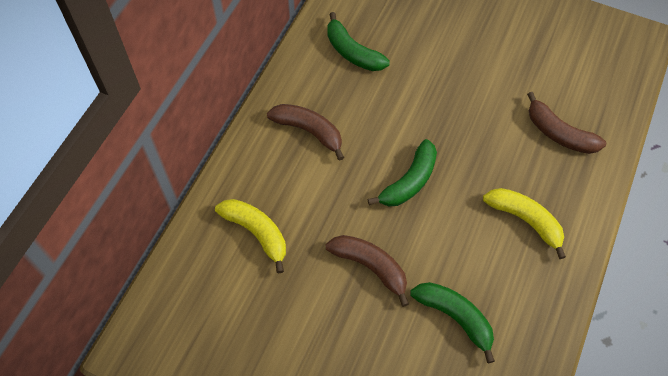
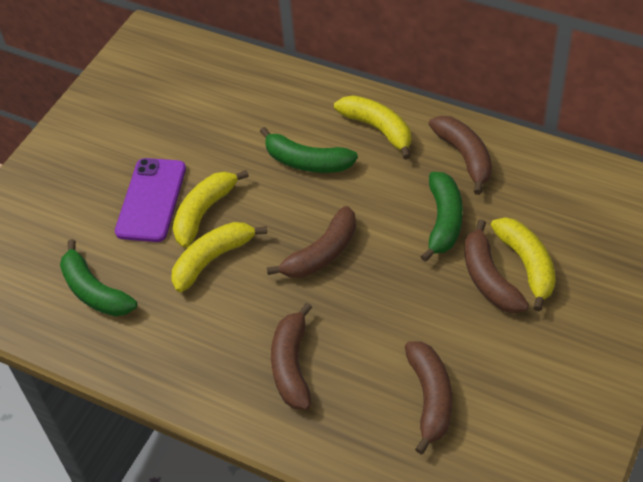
brown banana: 3 -> 5
purple phone: 0 -> 1
yellow banana: 2 -> 4

